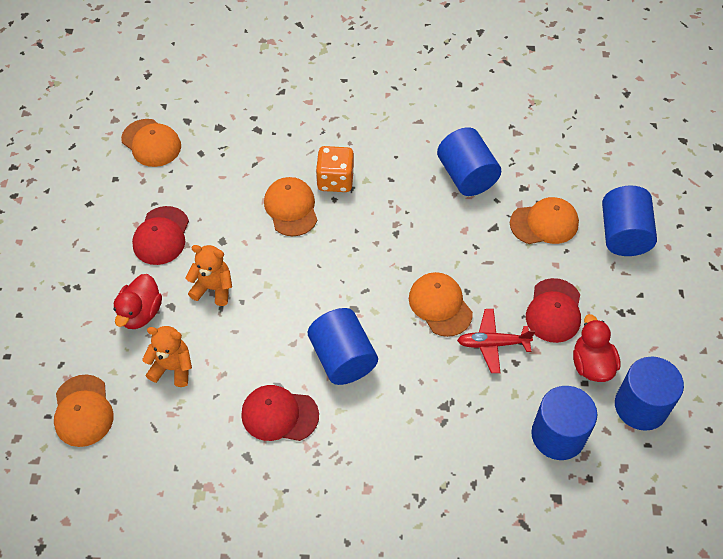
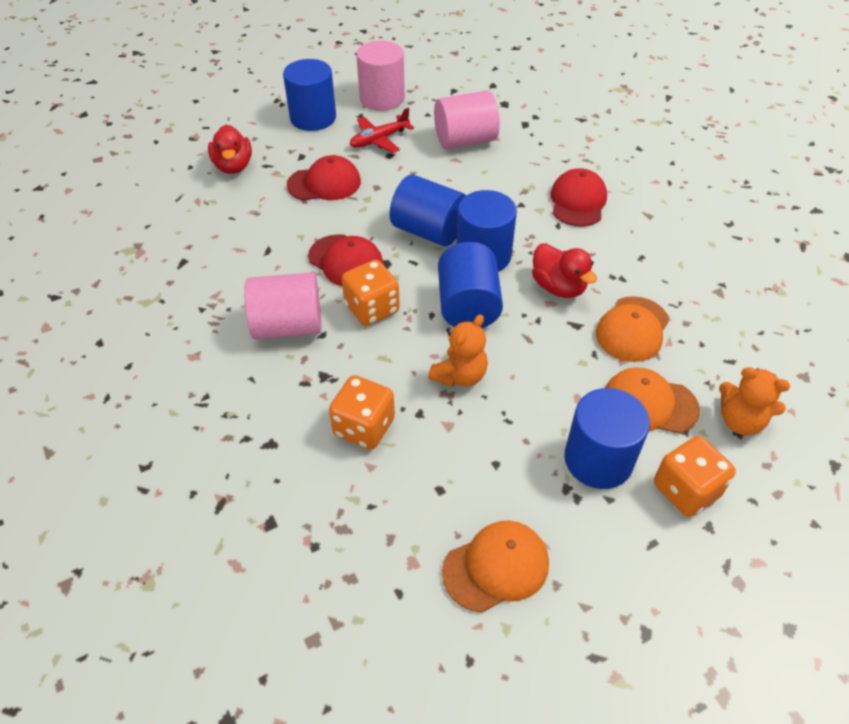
orange cap: 5 -> 3
orange dice: 1 -> 3
pink cylinder: 0 -> 3

